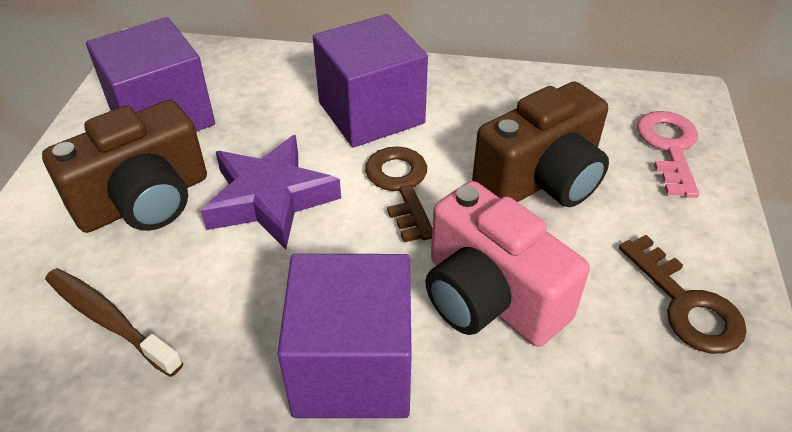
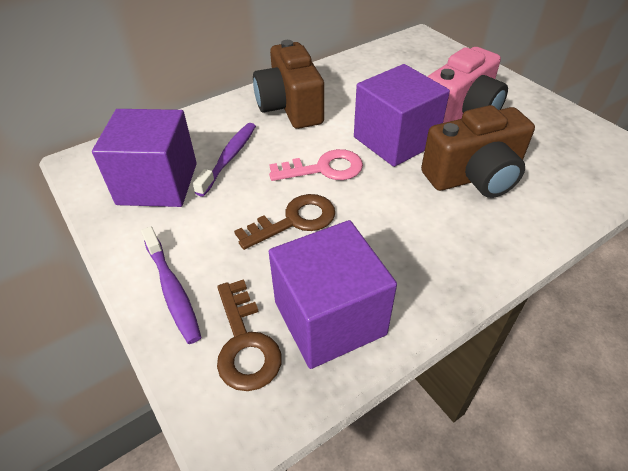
brown toothbrush: 1 -> 0
purple star: 1 -> 0
purple toothbrush: 0 -> 2

